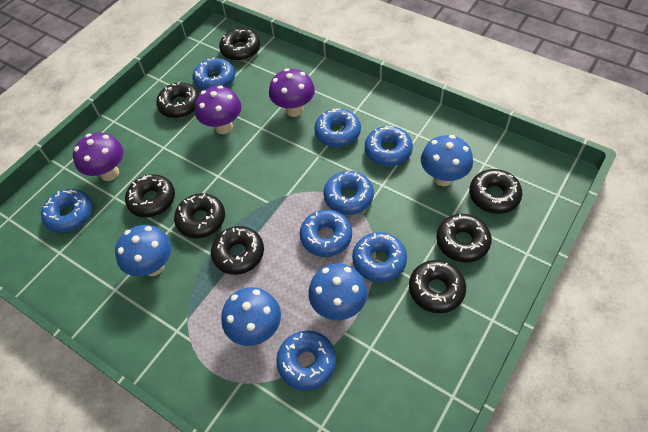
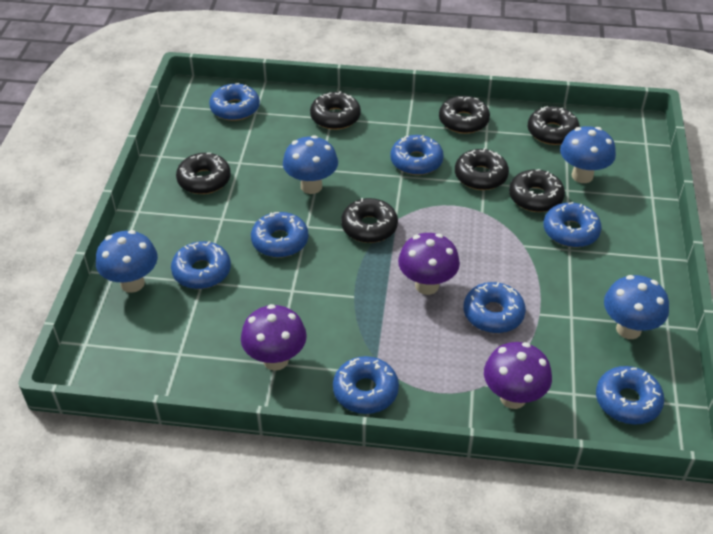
black donut: 8 -> 7

